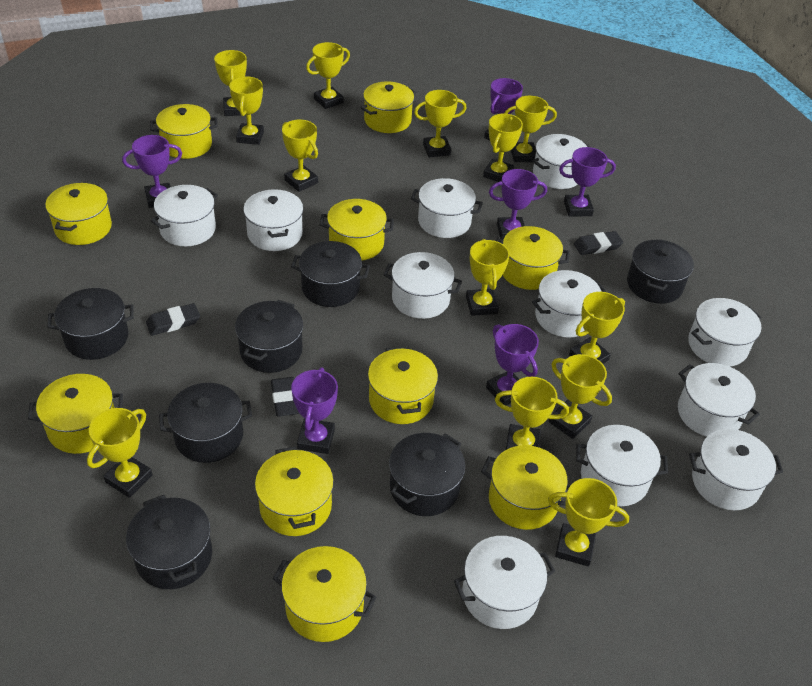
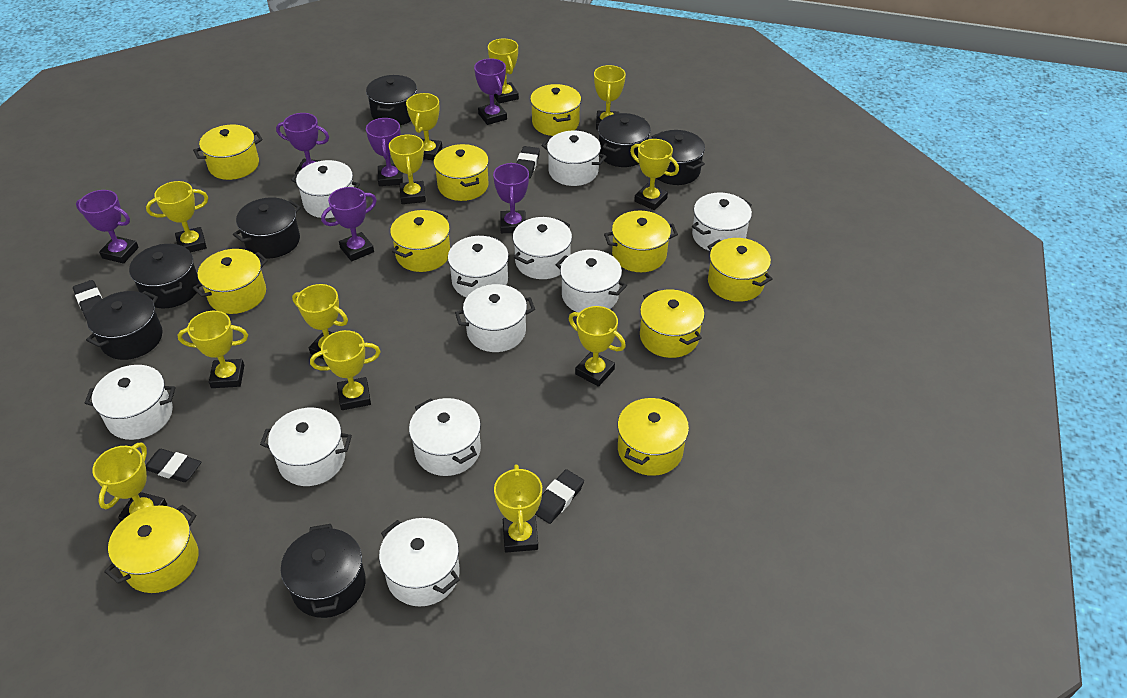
black eraser: 3 -> 4
yellow trophy: 13 -> 12

